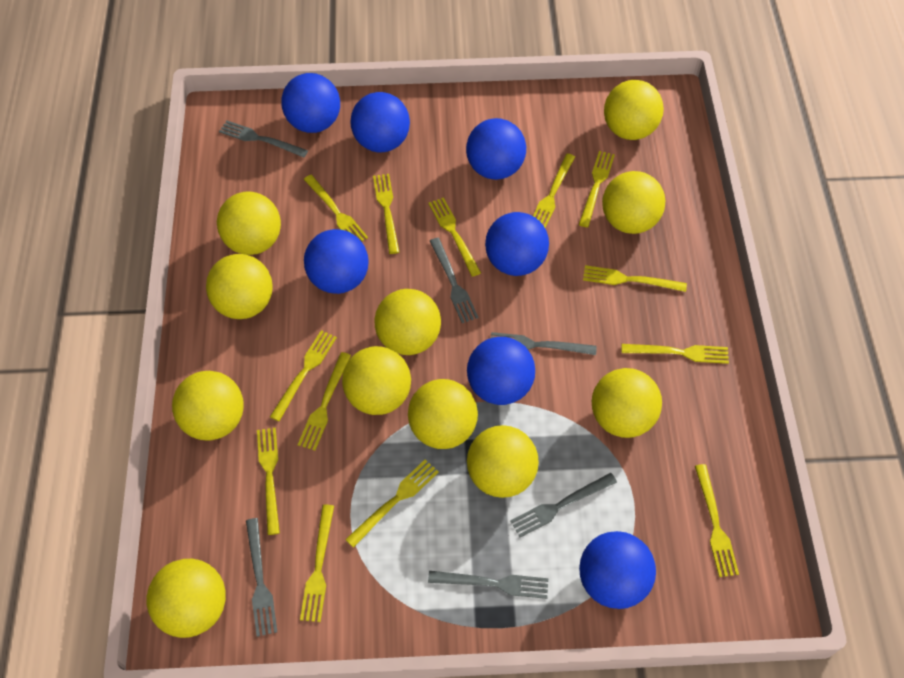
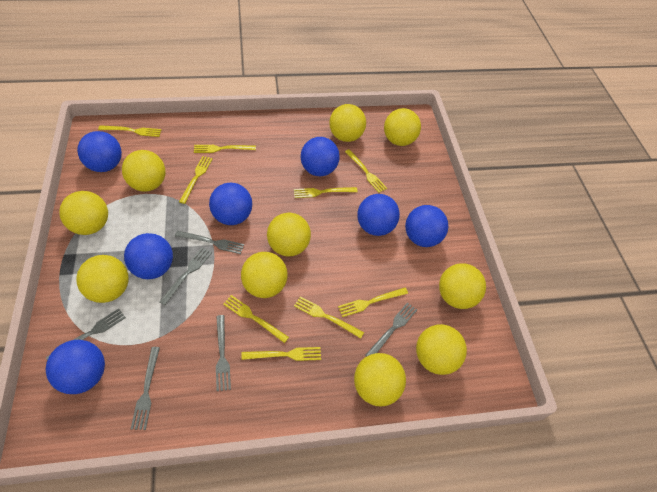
yellow ball: 11 -> 10
yellow fork: 13 -> 9

